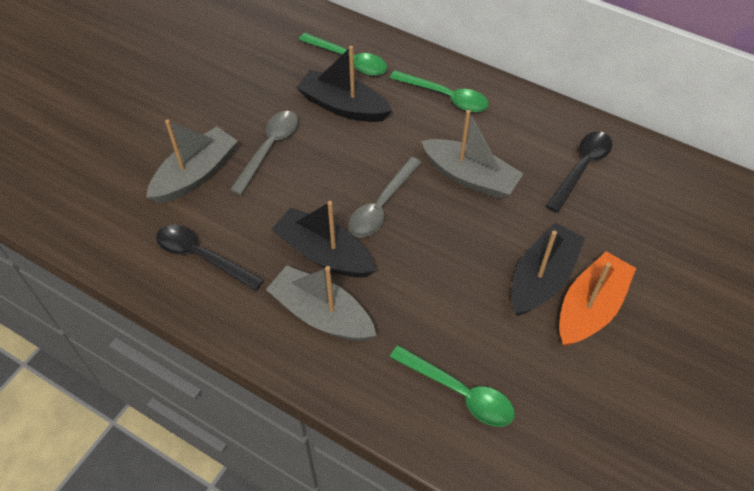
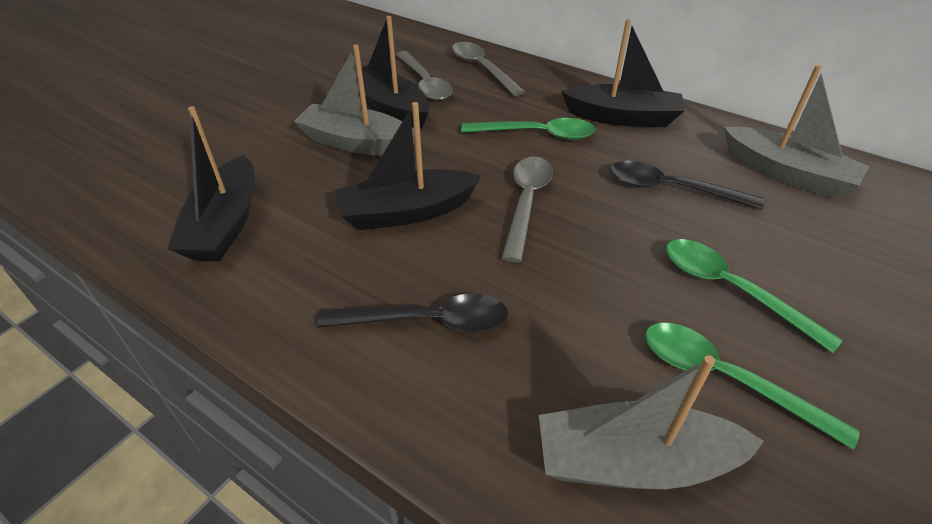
black boat: 3 -> 4
grey spoon: 2 -> 3
orange boat: 1 -> 0

